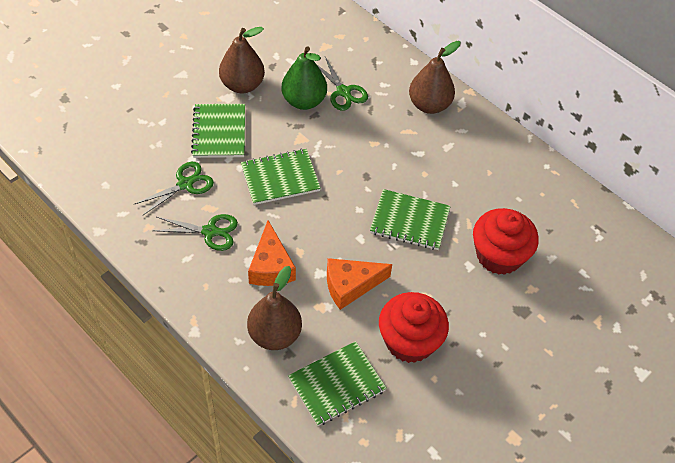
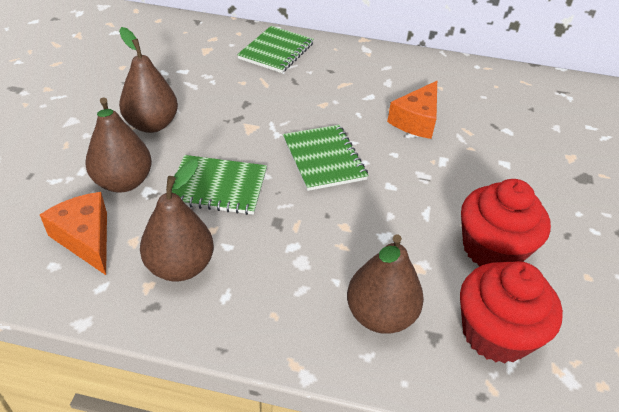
brown pear: 3 -> 4
green notebook: 4 -> 3
green pear: 1 -> 0
green scissors: 3 -> 0

